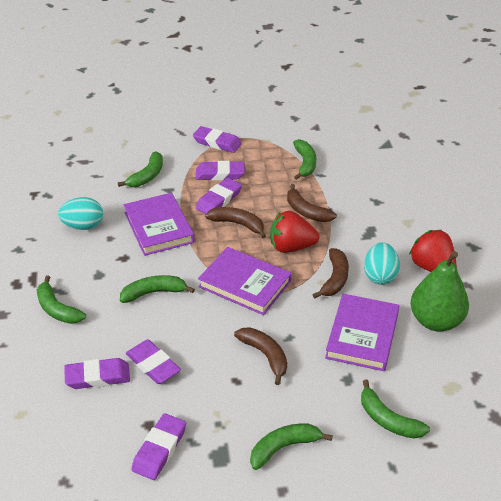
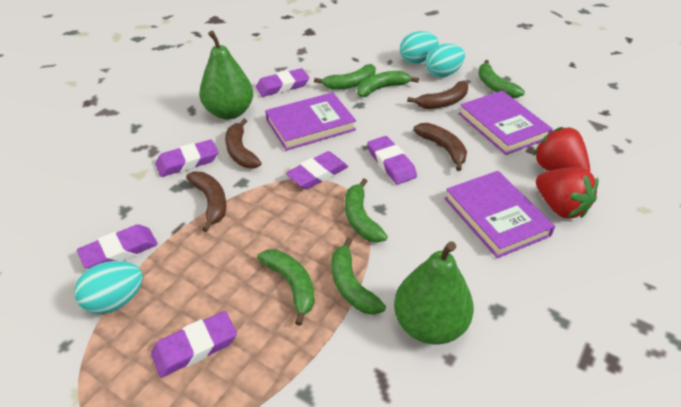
green pear: 1 -> 2
turquoise egg: 2 -> 3

